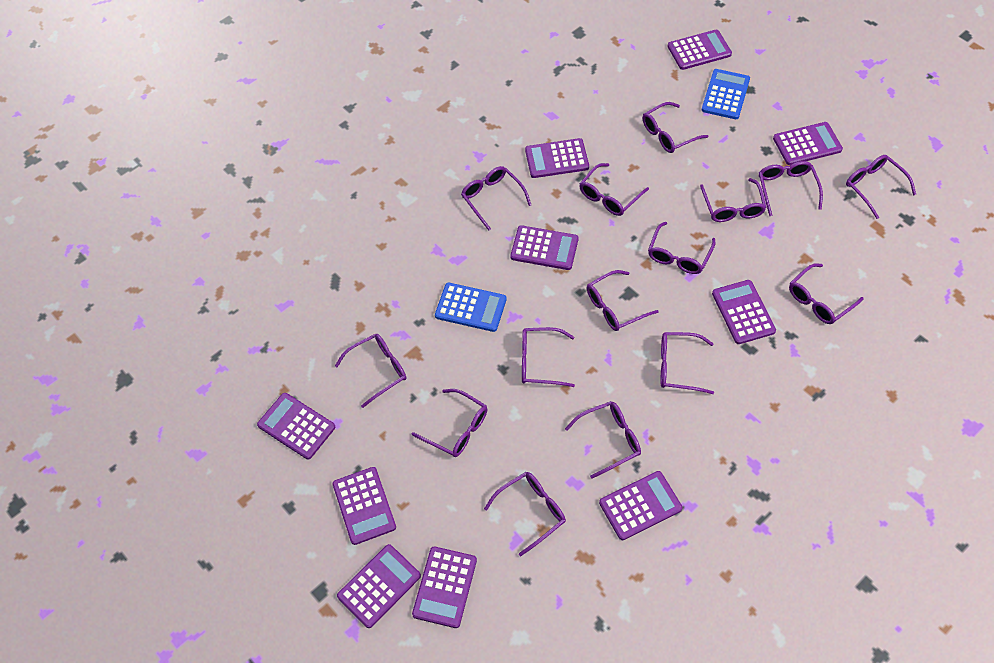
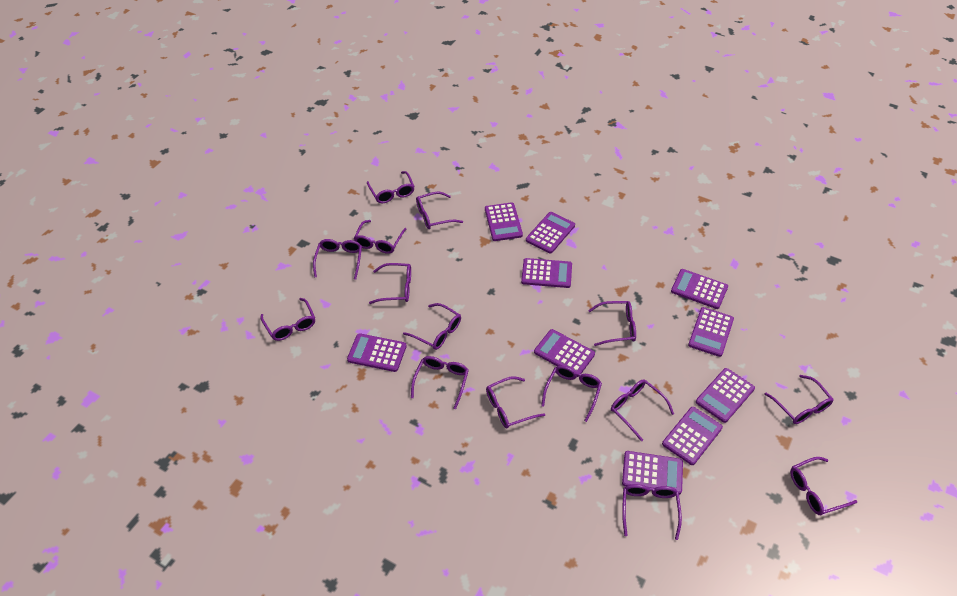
blue calculator: 2 -> 0

